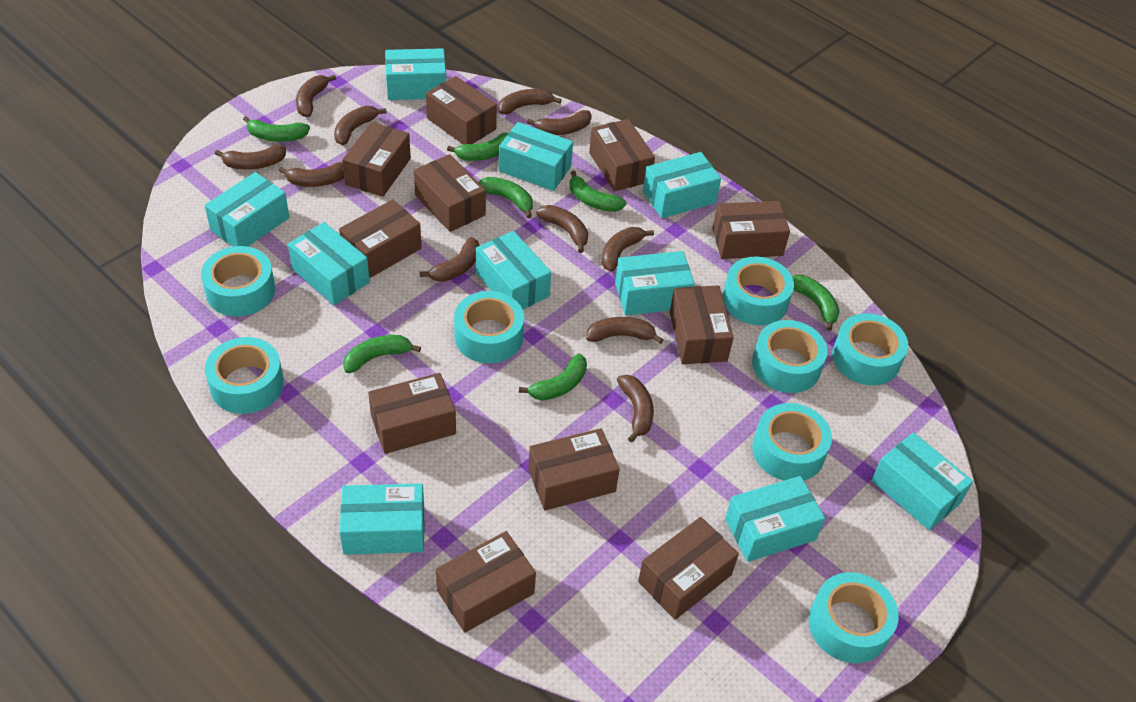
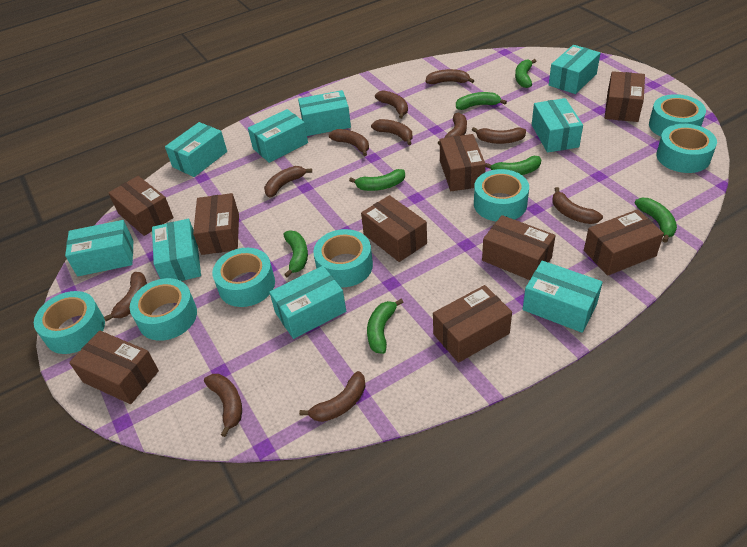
brown box: 11 -> 9
turquoise box: 10 -> 9
turquoise tape: 8 -> 7

